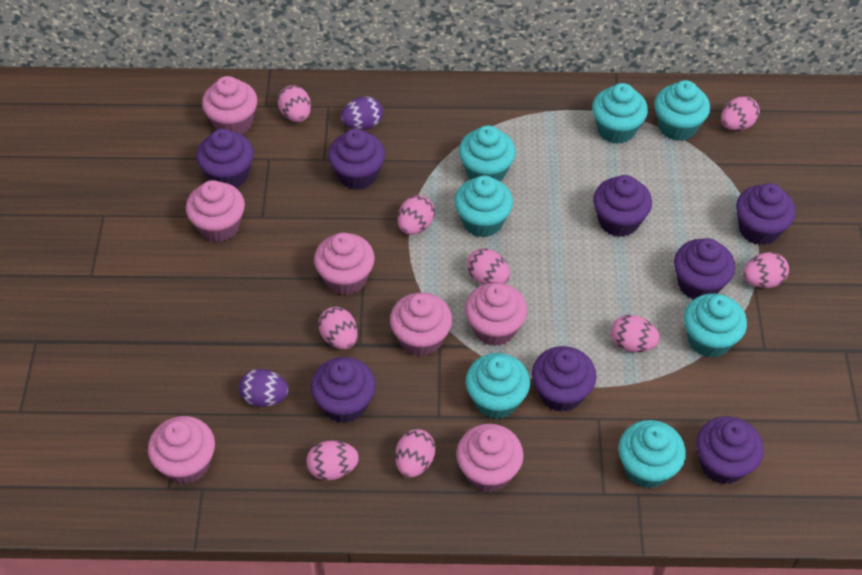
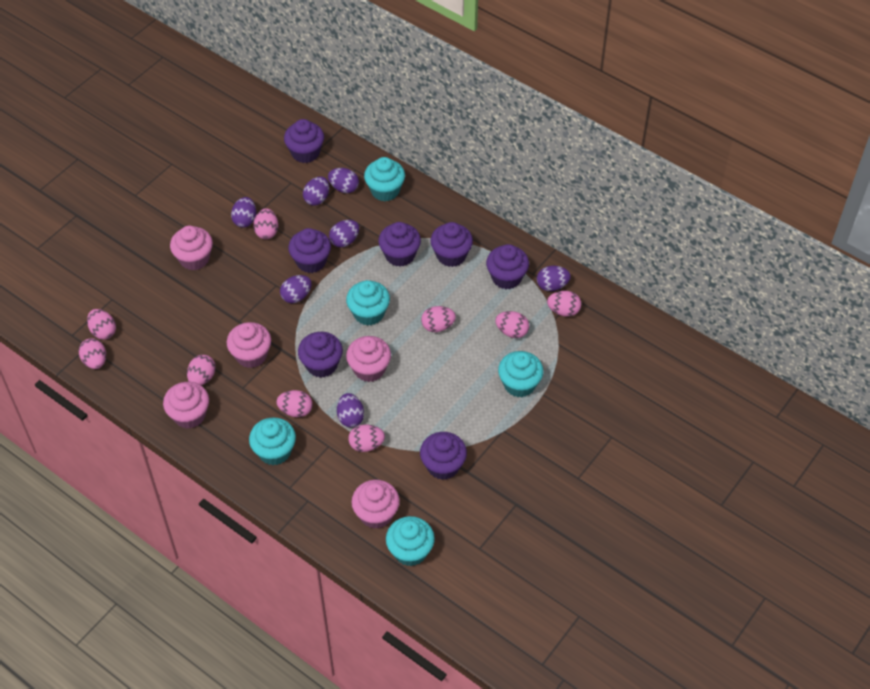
pink cupcake: 7 -> 5
purple cupcake: 8 -> 7
purple egg: 2 -> 7
turquoise cupcake: 7 -> 5

